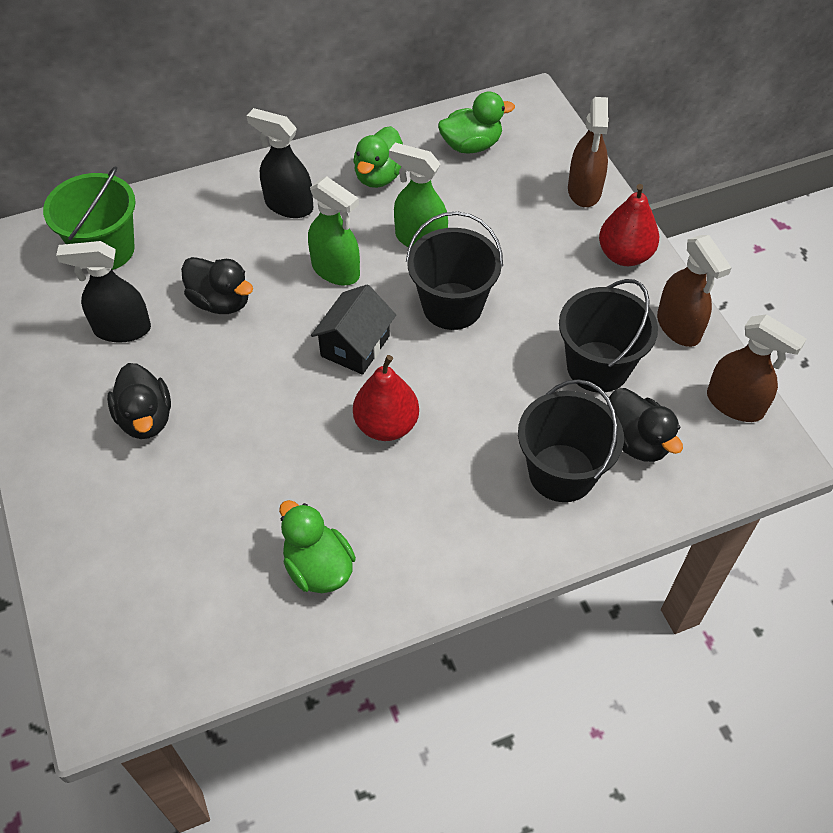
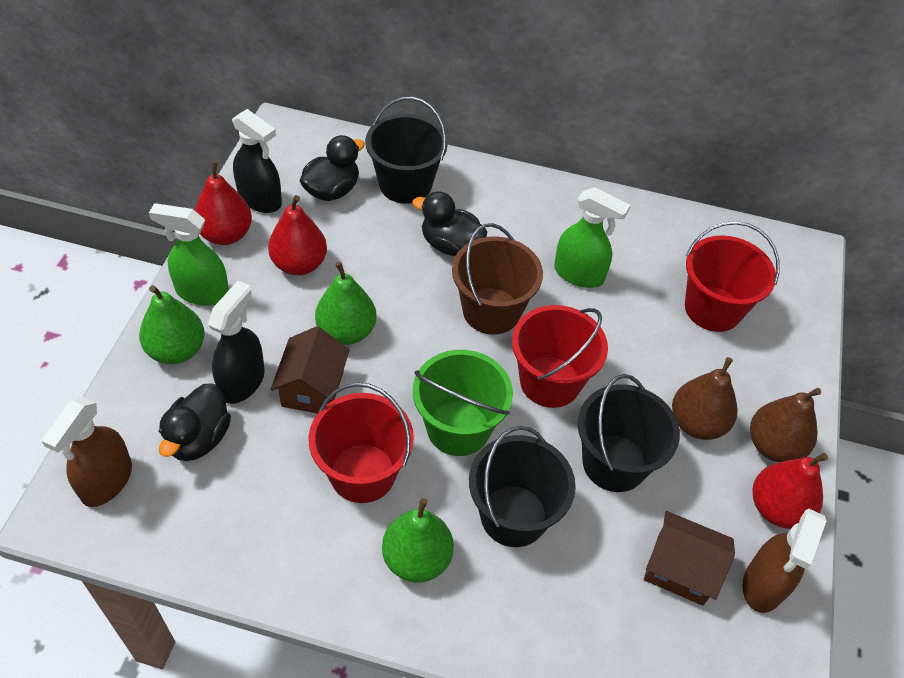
black house: 1 -> 0
brown bucket: 0 -> 1
brown house: 0 -> 2
brown pear: 0 -> 2
brown spray bottle: 3 -> 2
green duck: 3 -> 0
green pear: 0 -> 3
red bucket: 0 -> 3
red pear: 2 -> 3

